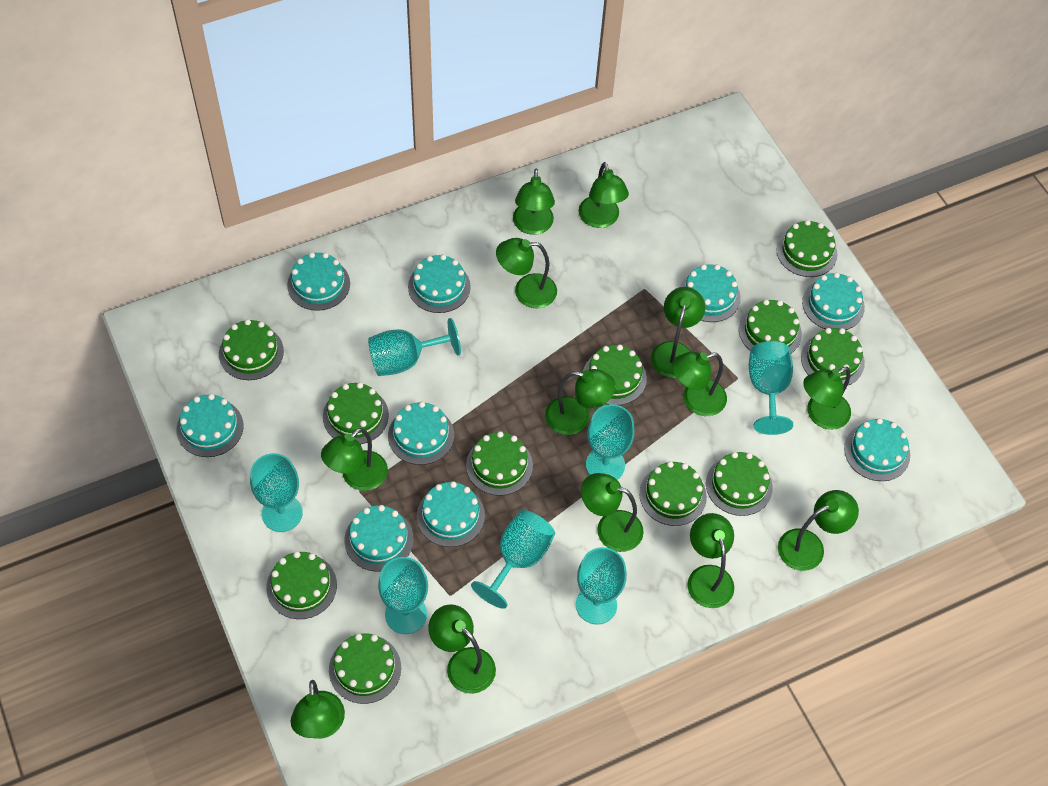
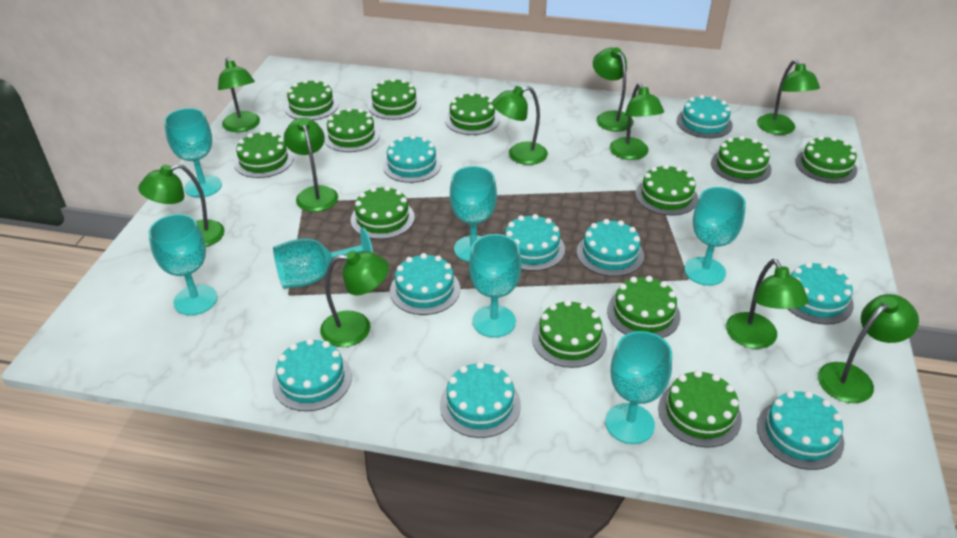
green cake: 11 -> 12
green lamp: 13 -> 10

